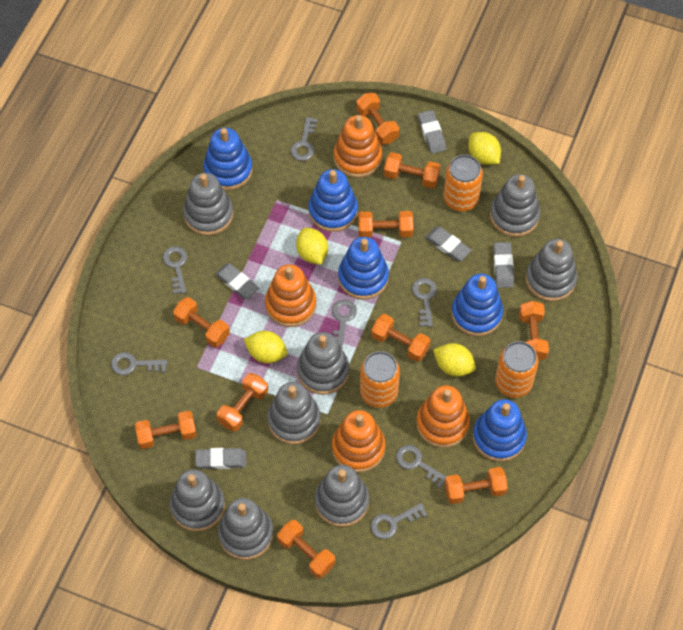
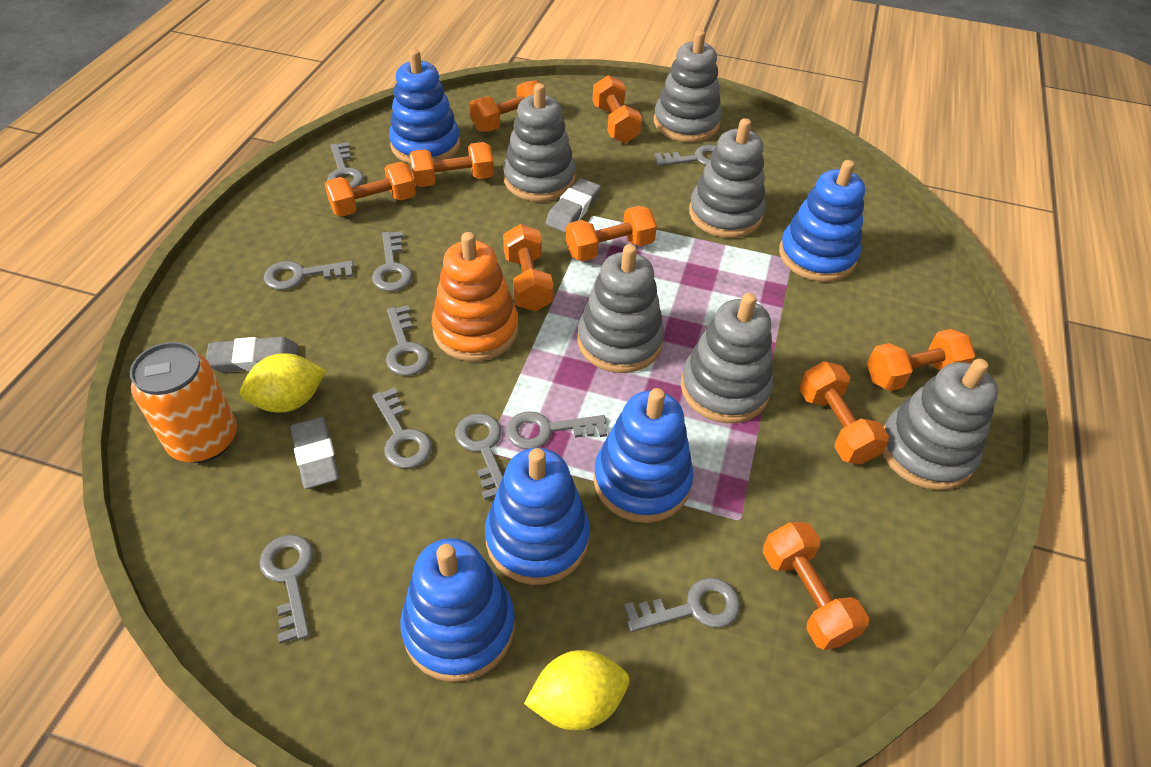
grey eraser: 5 -> 3
grey key: 7 -> 10
grey stacking toy: 8 -> 6
orange can: 3 -> 1
orange dumbbell: 10 -> 9
orange stacking toy: 4 -> 1
yellow lemon: 4 -> 2

